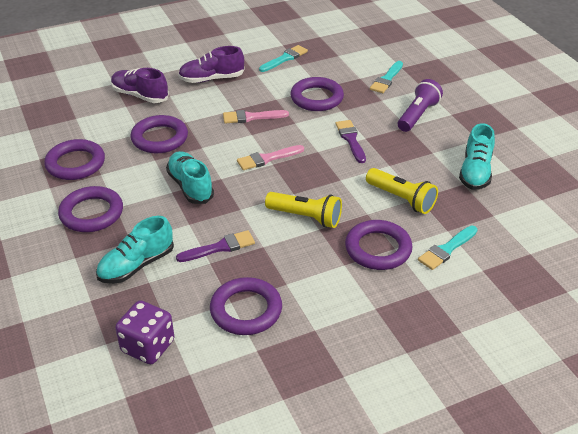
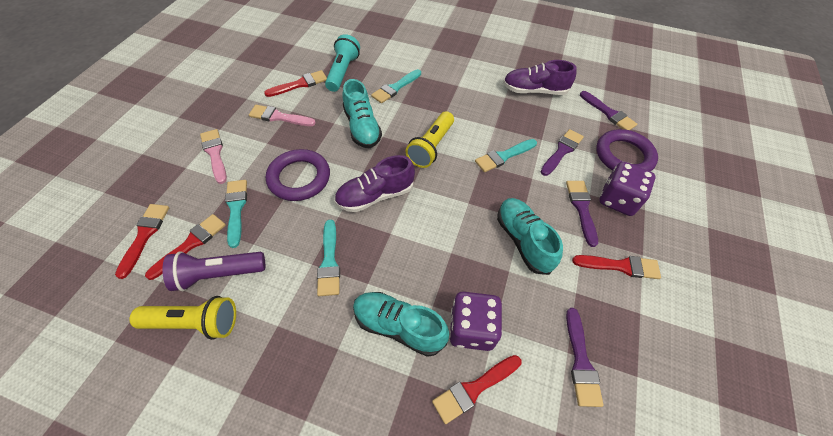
purple brush: 2 -> 4
purple dice: 1 -> 2
purple ring: 6 -> 2
red brush: 0 -> 5
turquoise brush: 3 -> 4
turquoise flashlight: 0 -> 1

